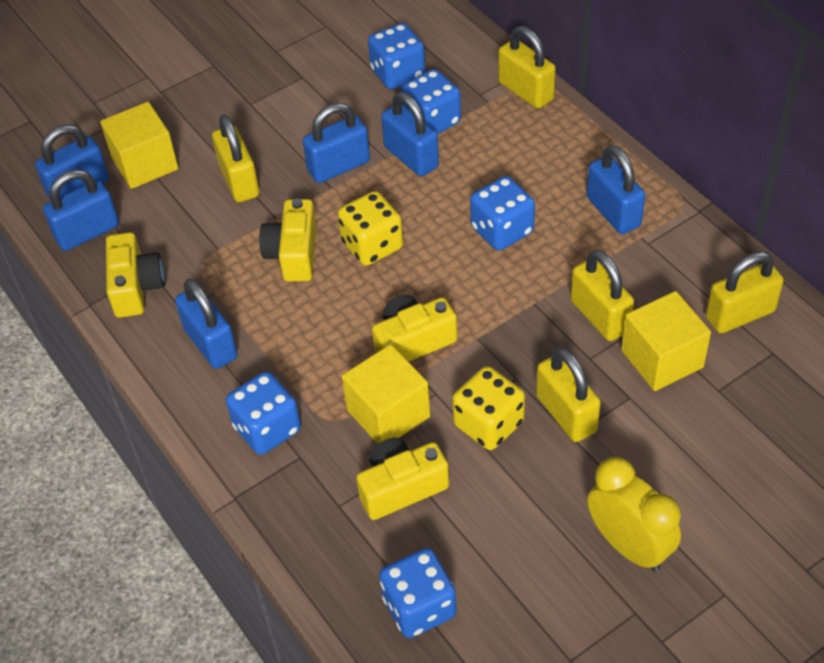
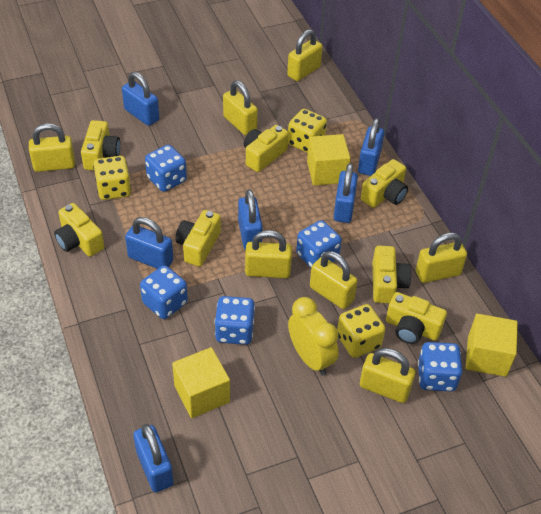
yellow camera: 4 -> 7
yellow dice: 2 -> 3
yellow padlock: 5 -> 7

